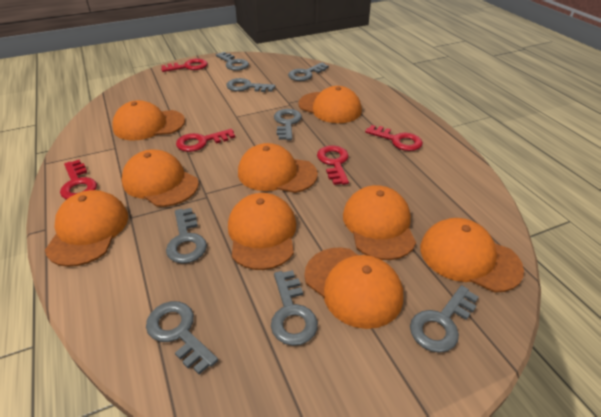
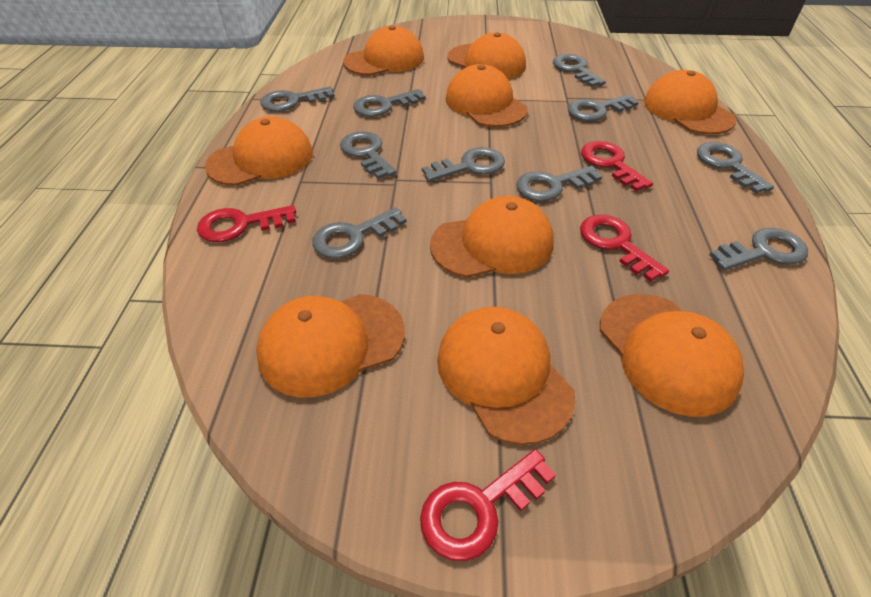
grey key: 8 -> 10
red key: 5 -> 4

